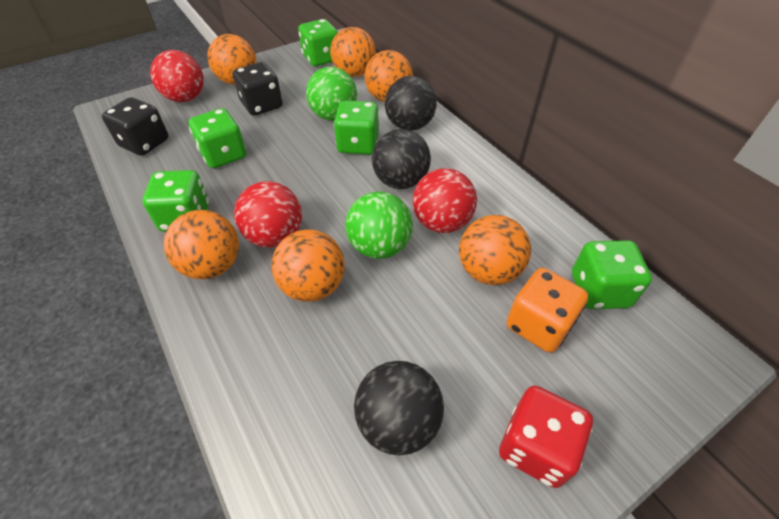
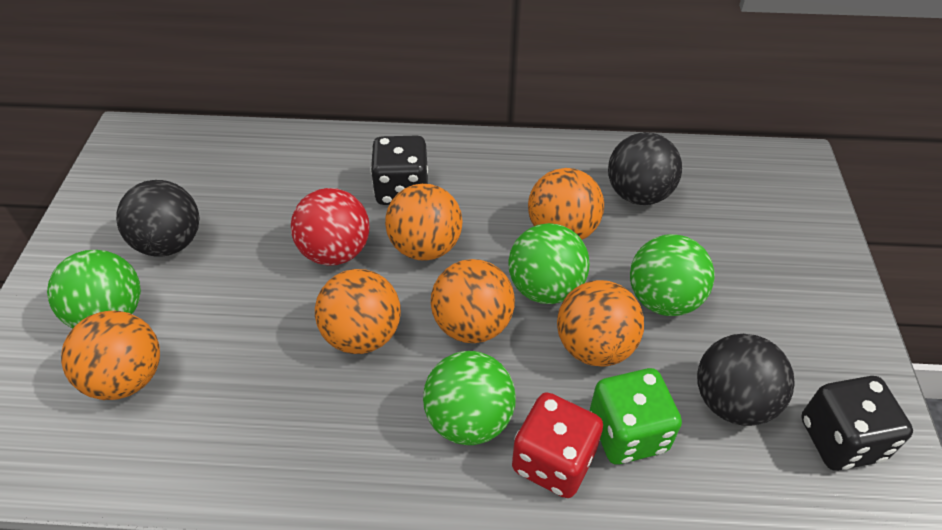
green ball: 2 -> 4
green dice: 5 -> 1
orange dice: 1 -> 0
red ball: 3 -> 1

